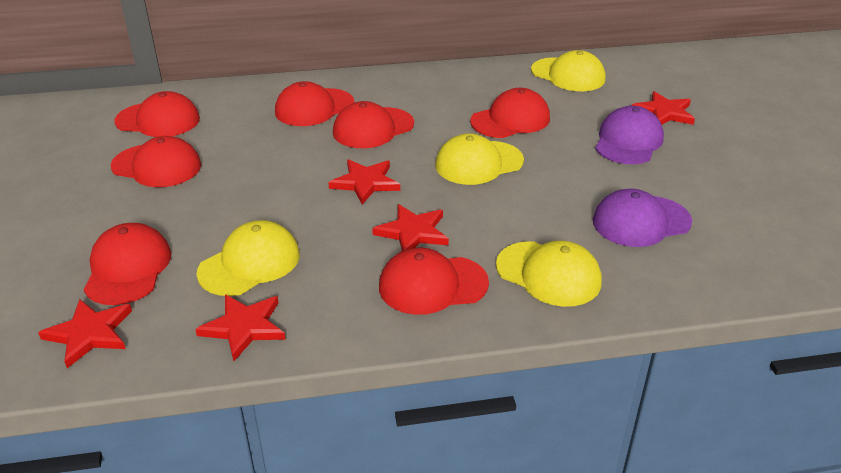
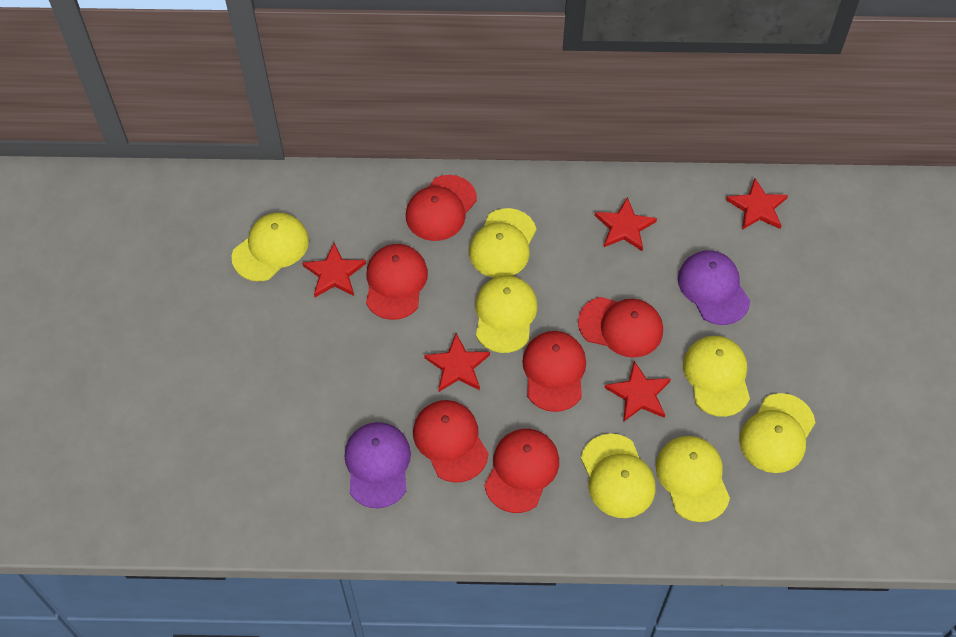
red cap: 7 -> 6
yellow cap: 4 -> 7

